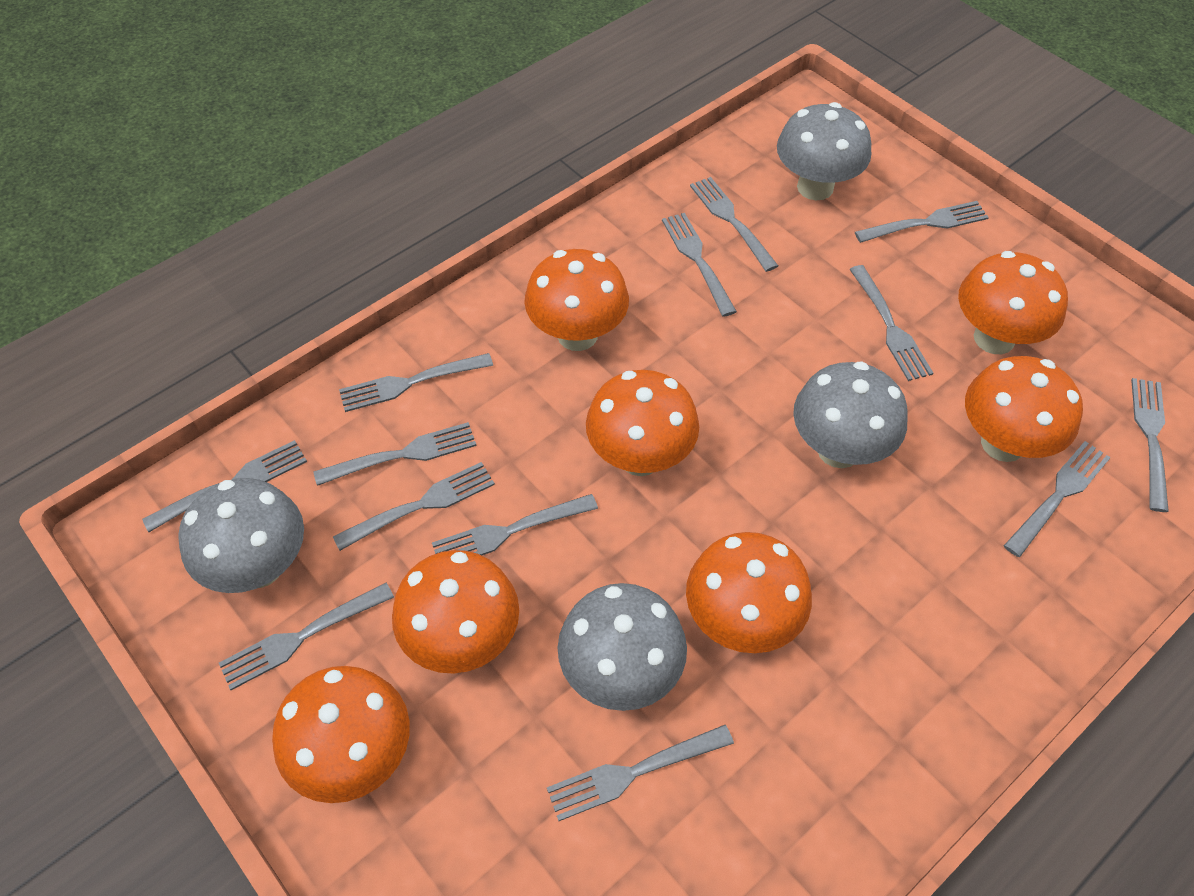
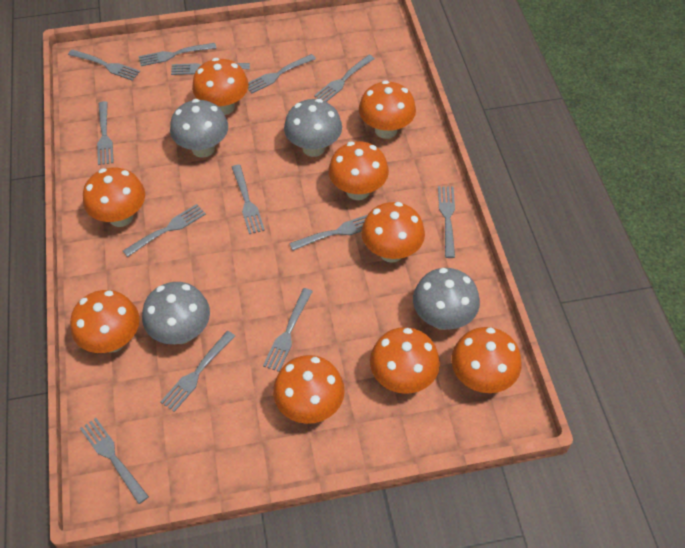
orange mushroom: 7 -> 9

